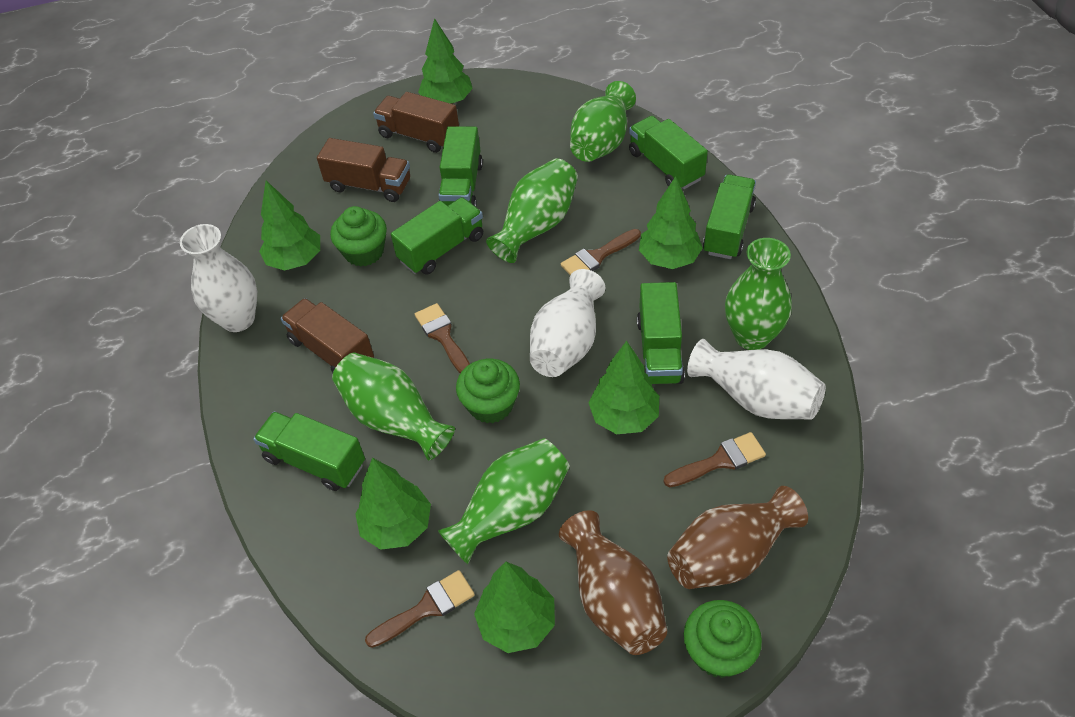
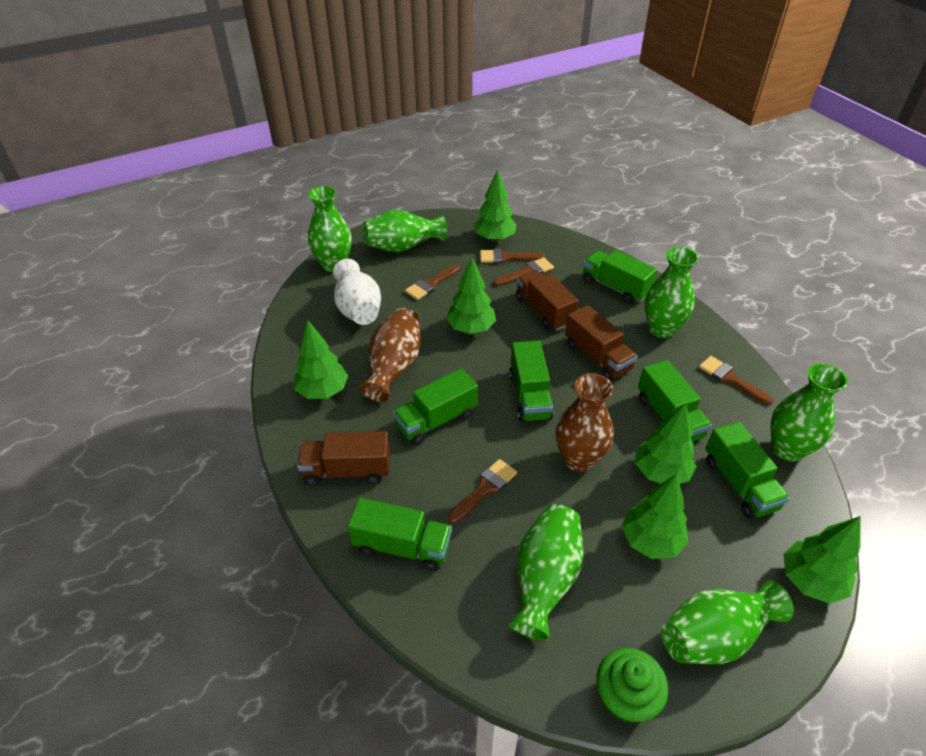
brown brush: 4 -> 5
green cupcake: 3 -> 1
green vase: 5 -> 6
white vase: 3 -> 1

